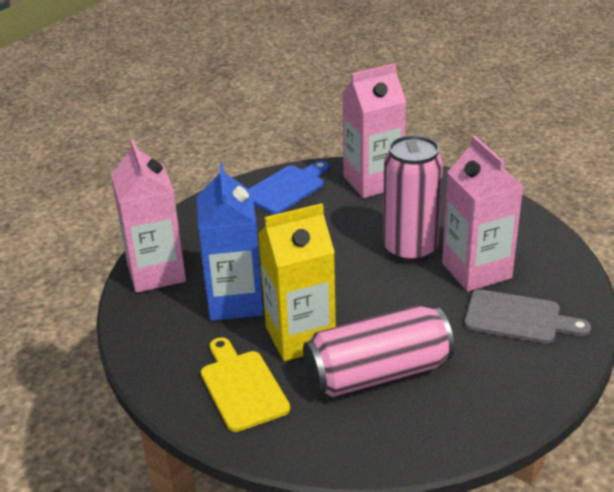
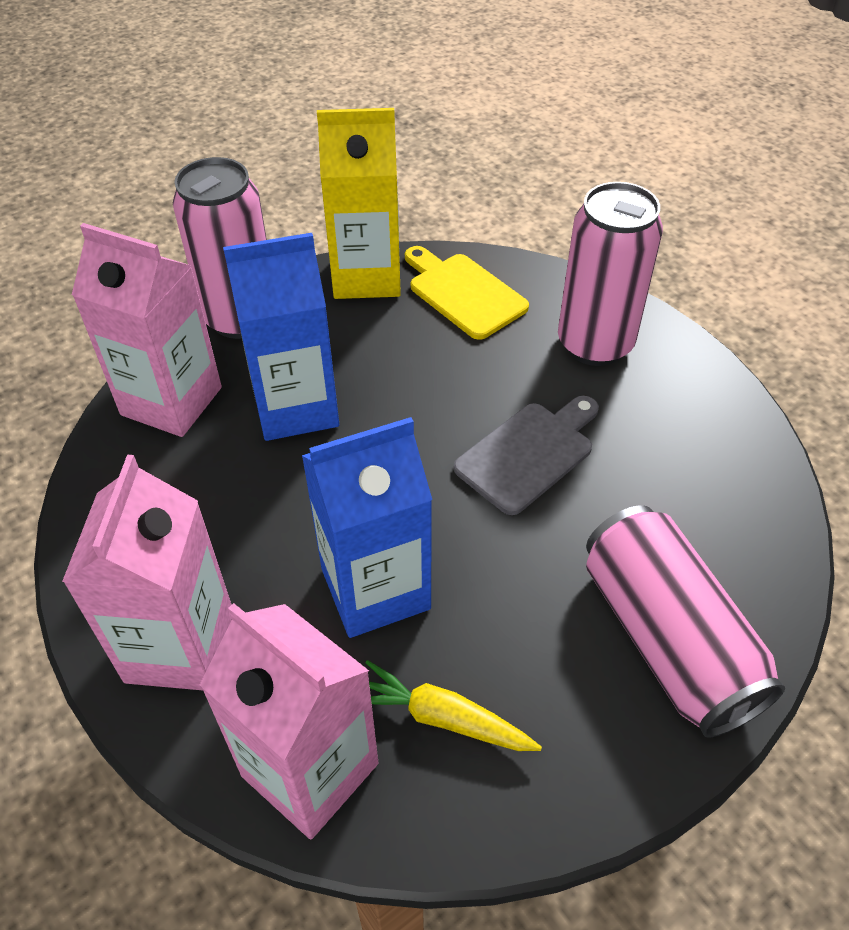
blue carton: 1 -> 2
blue cutting board: 1 -> 0
pink can: 2 -> 3
yellow carrot: 0 -> 1

